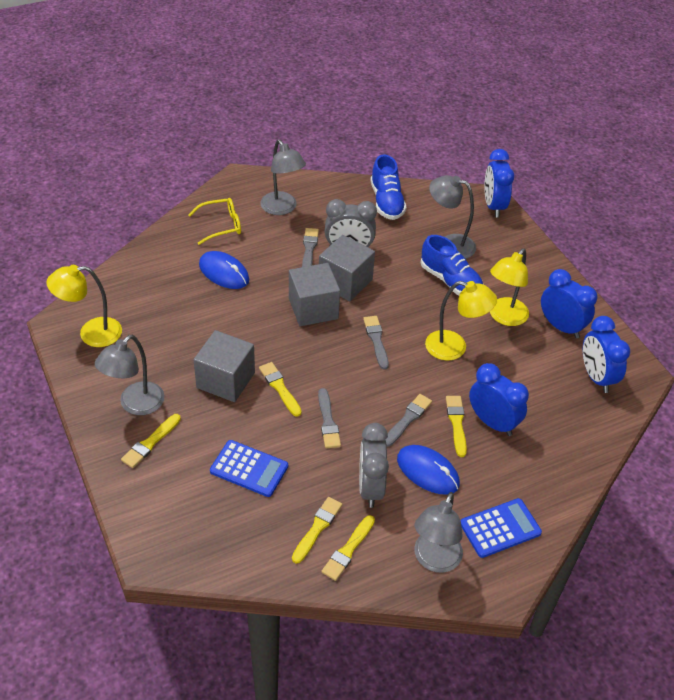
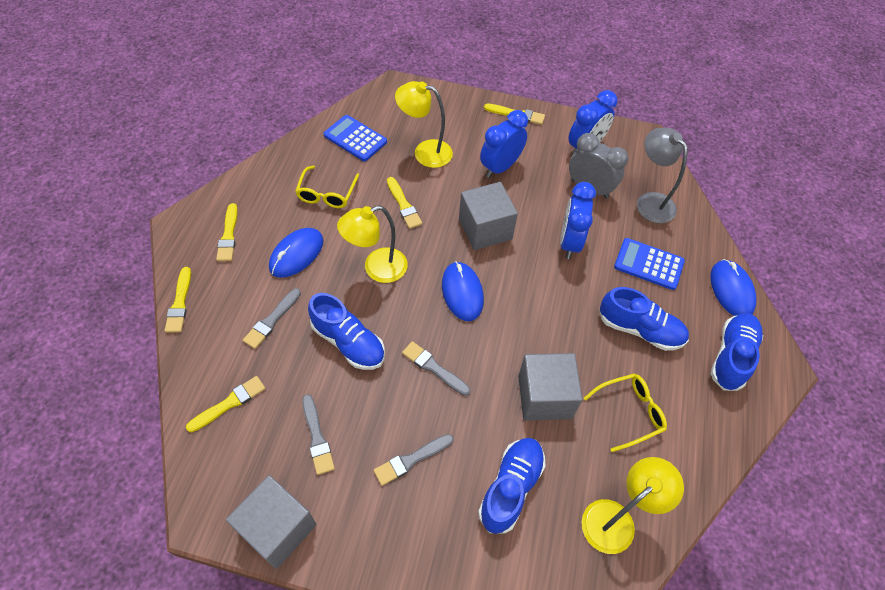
blue clock: 4 -> 3
blue mouse: 2 -> 3
blue shoe: 2 -> 4
grey clock: 2 -> 1
grey lamp: 4 -> 1
yellow glasses: 1 -> 2

